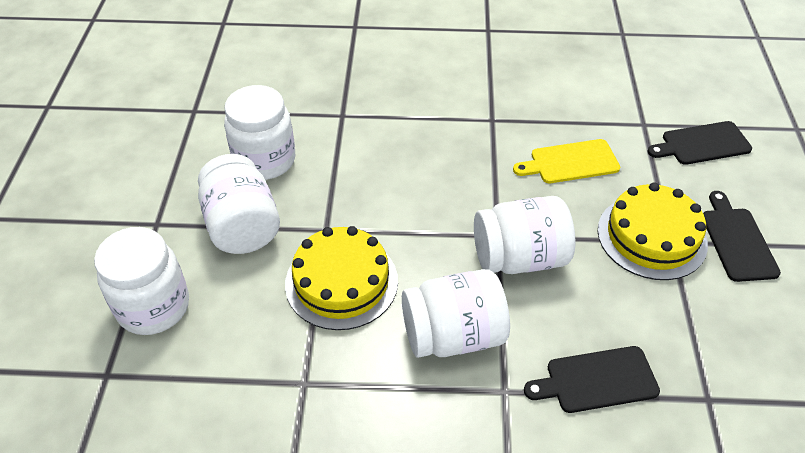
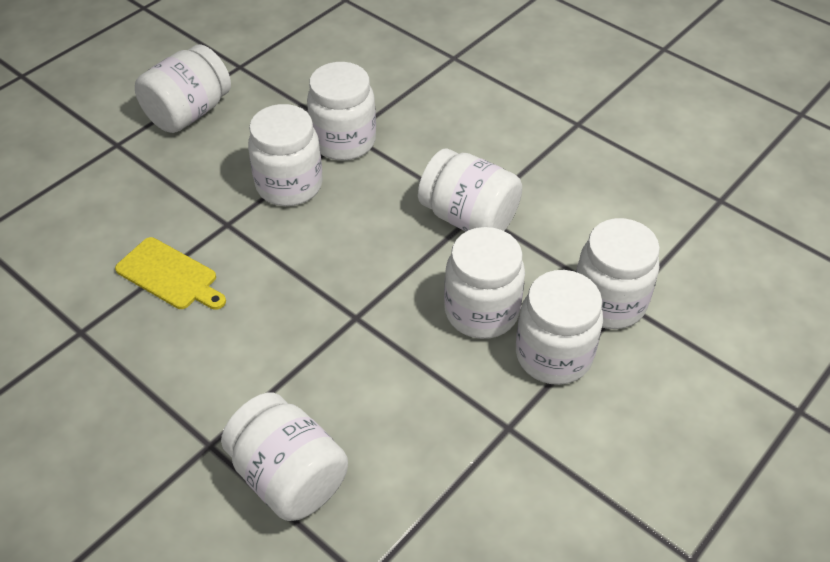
black cutting board: 3 -> 0
white jar: 5 -> 8
yellow cake: 2 -> 0

